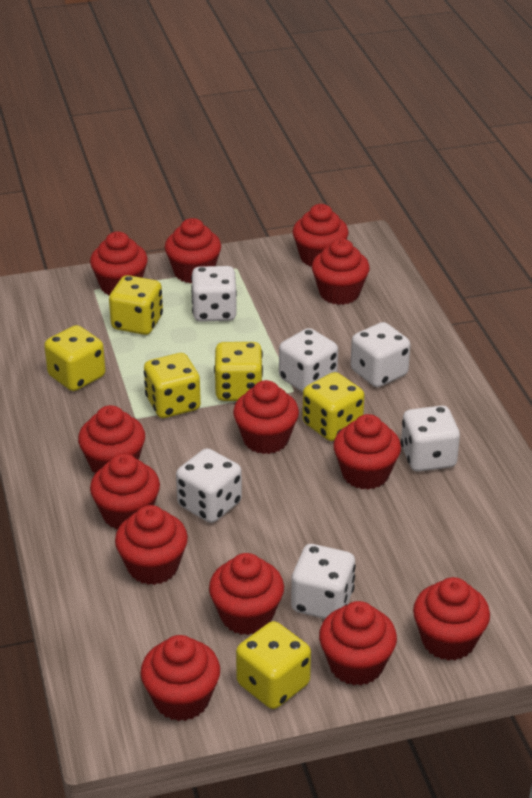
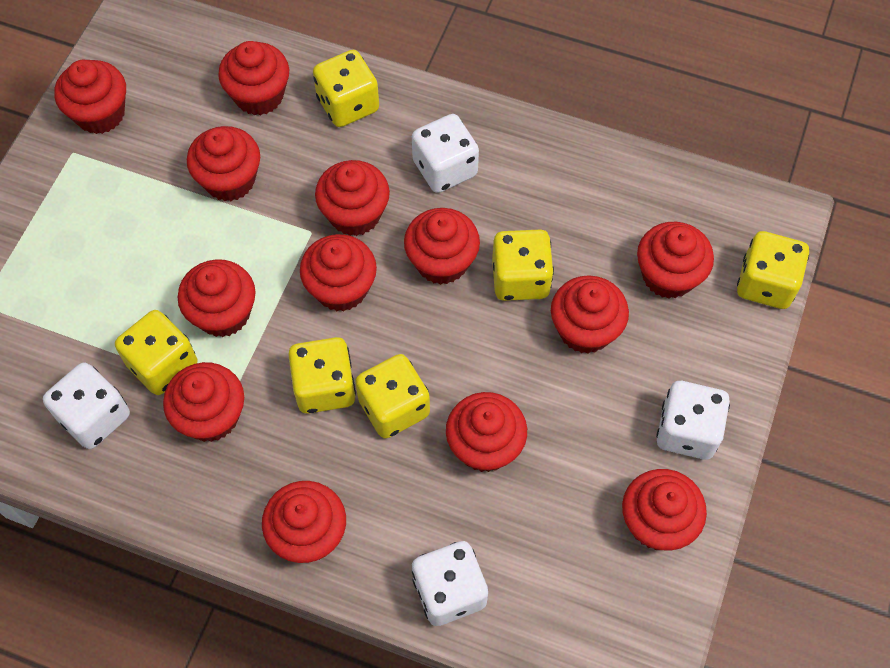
white dice: 6 -> 4

